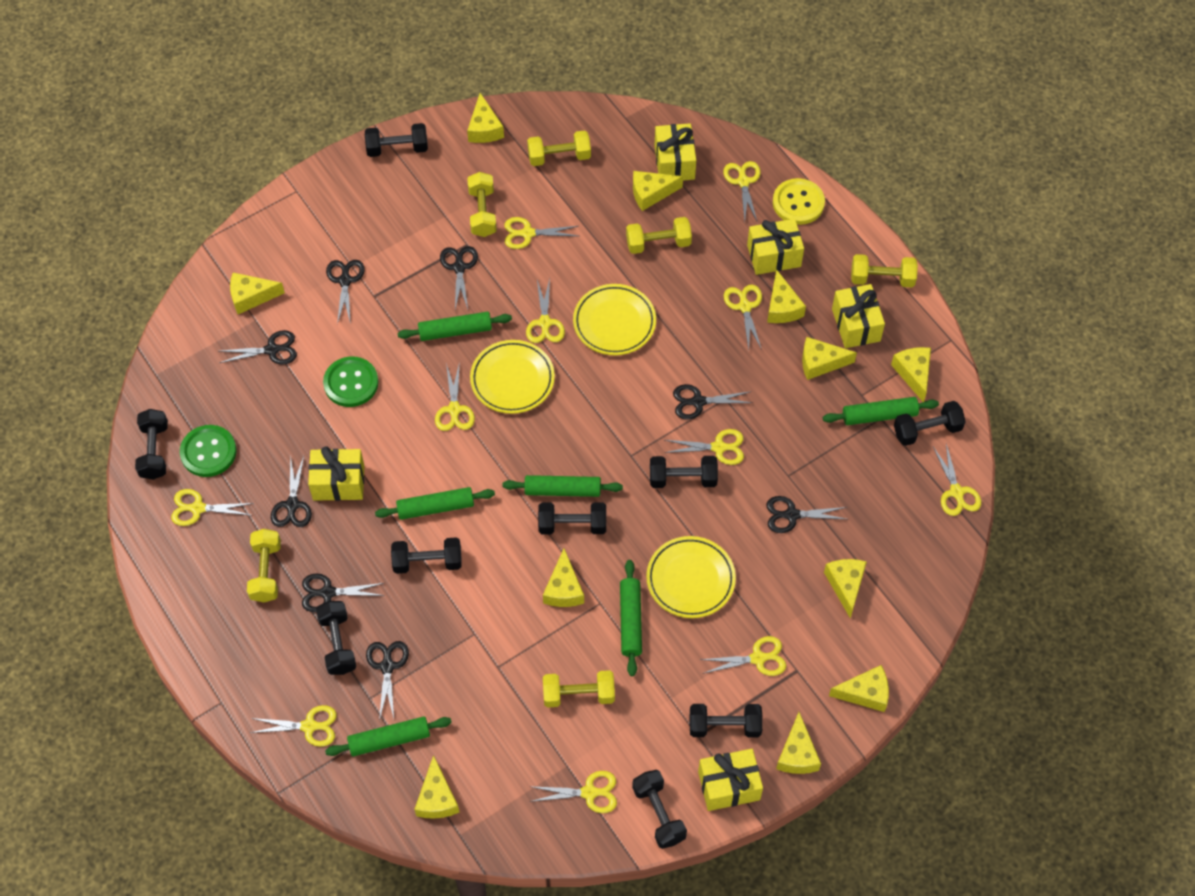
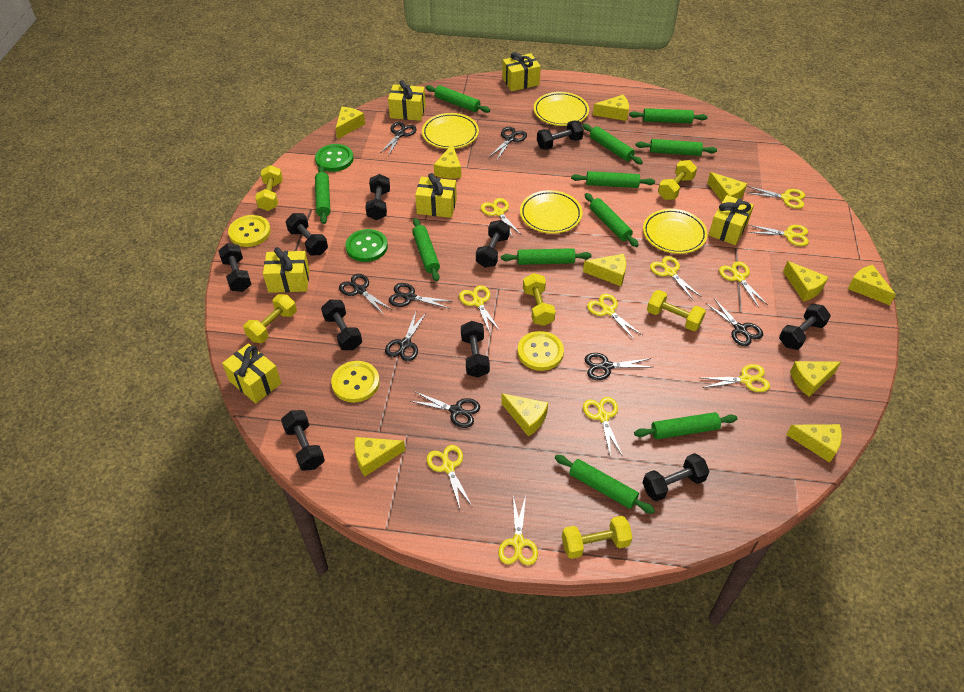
black dumbbell: 9 -> 10
green rolling pin: 6 -> 11
yellow button: 1 -> 3
yellow gift: 5 -> 6
yellow plate: 3 -> 4

